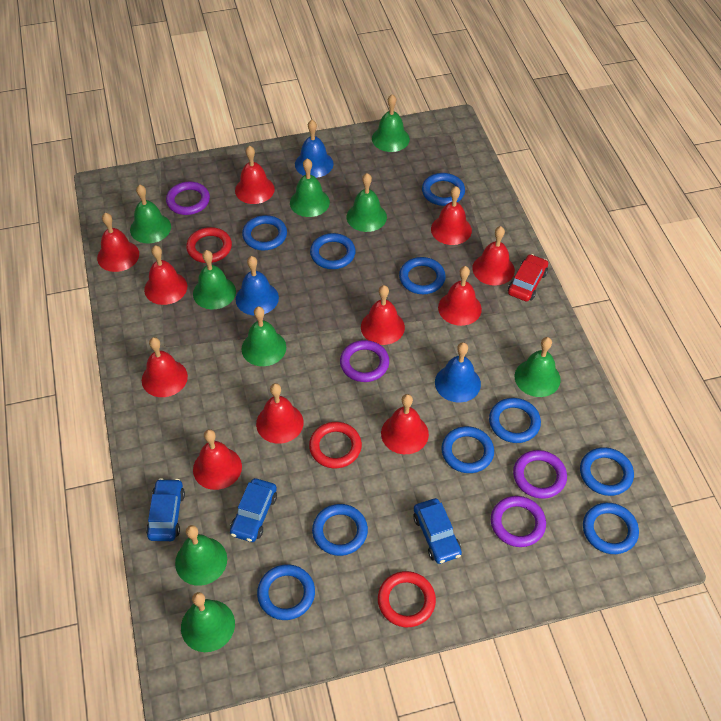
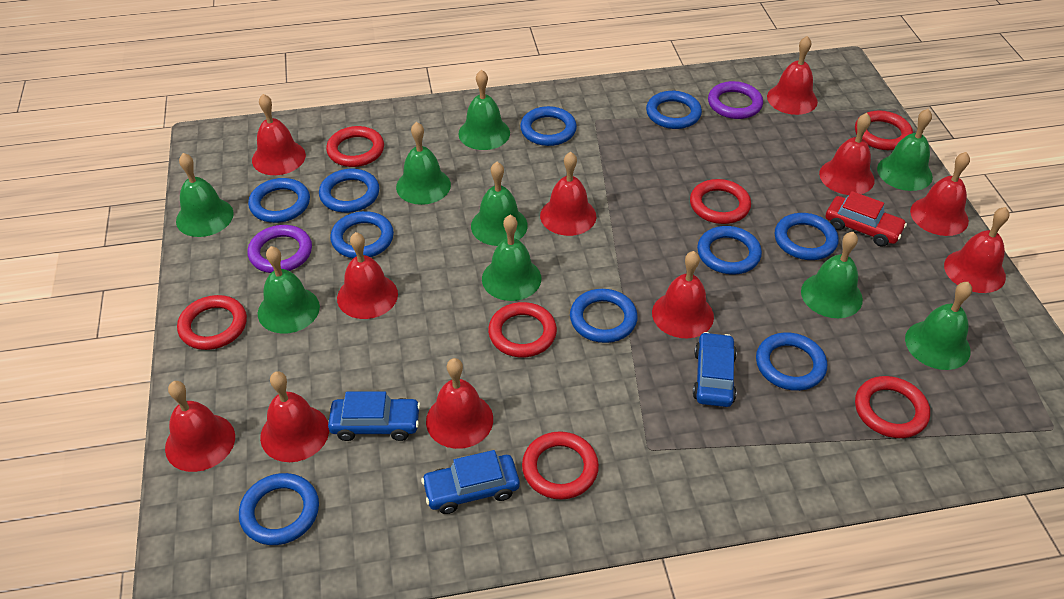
blue bell: 3 -> 0
purple ring: 4 -> 2
red ring: 3 -> 7

